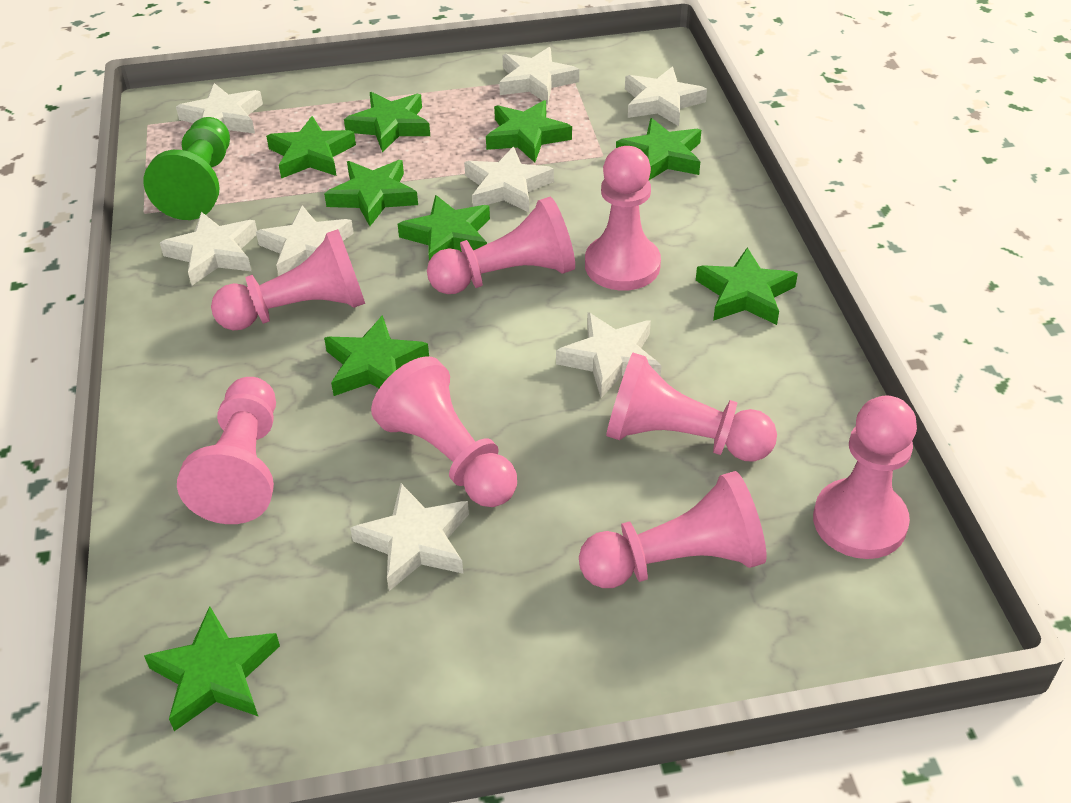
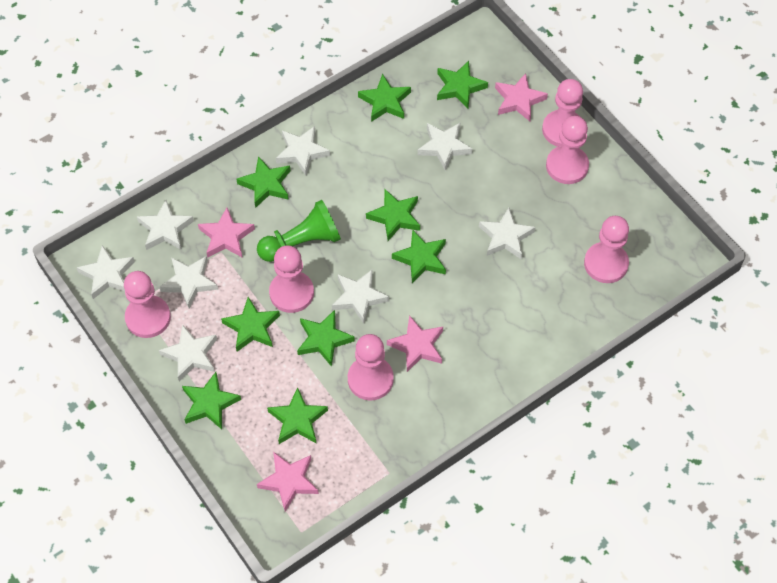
pink pawn: 8 -> 6
pink star: 0 -> 4

